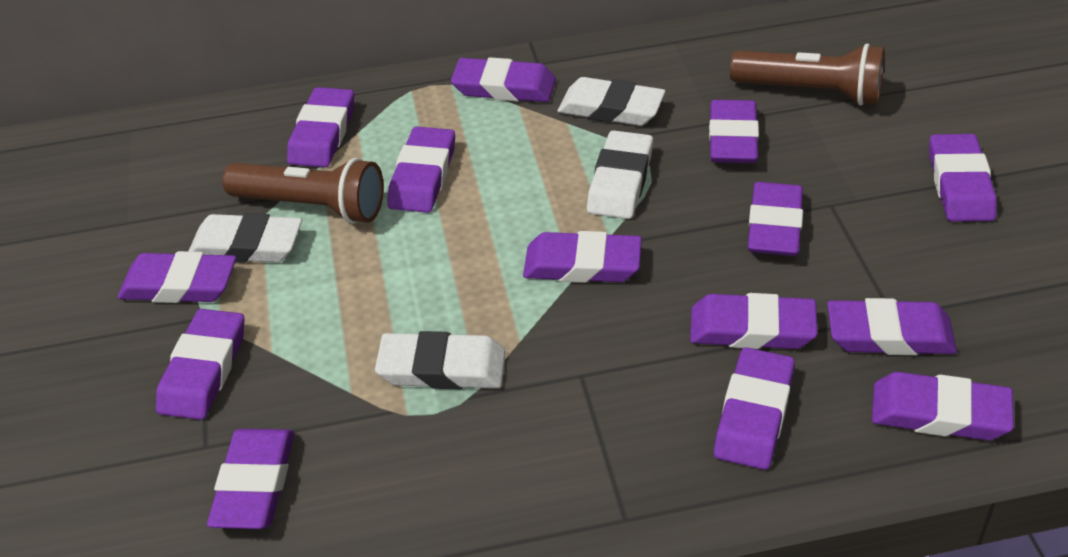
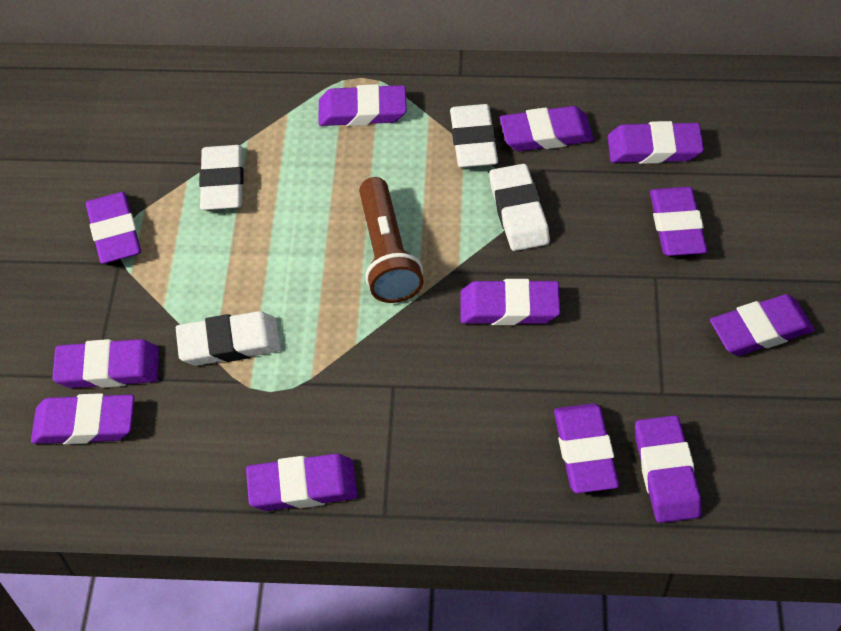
brown flashlight: 2 -> 1
purple eraser: 14 -> 12

